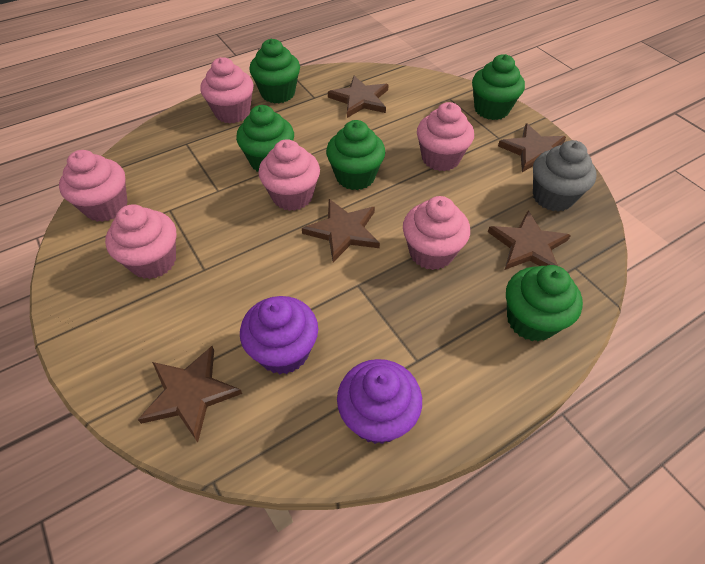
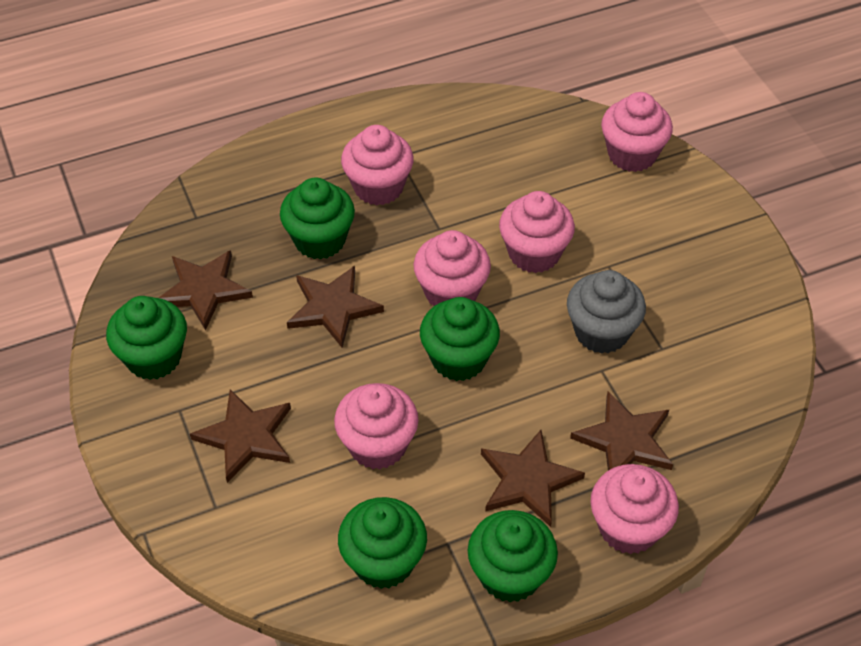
purple cupcake: 2 -> 0

